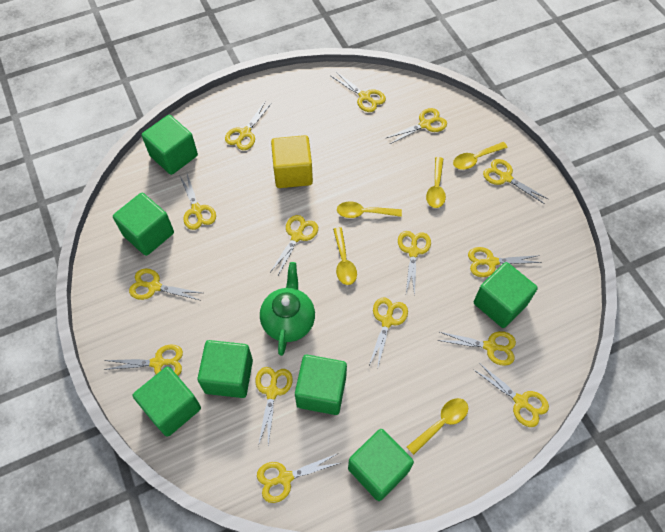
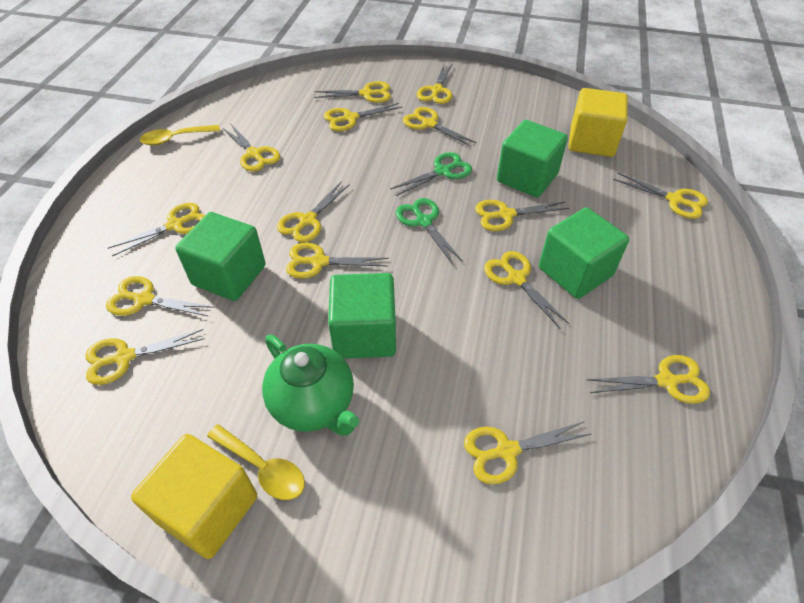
green cube: 7 -> 4
green scissors: 0 -> 2
yellow cube: 1 -> 2
yellow spoon: 5 -> 2

